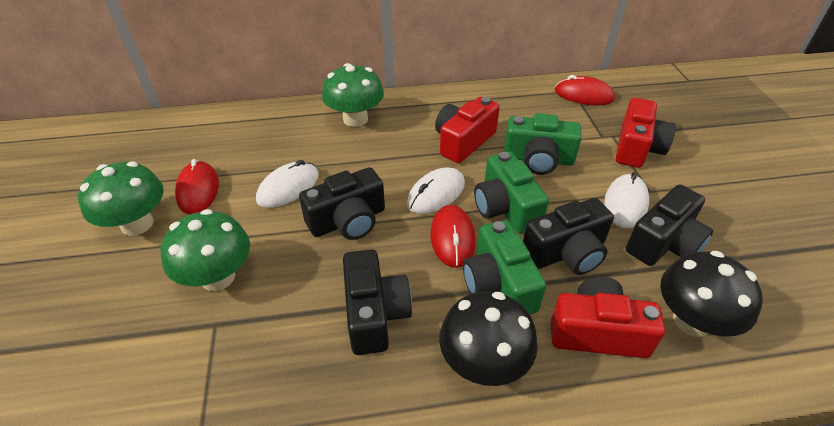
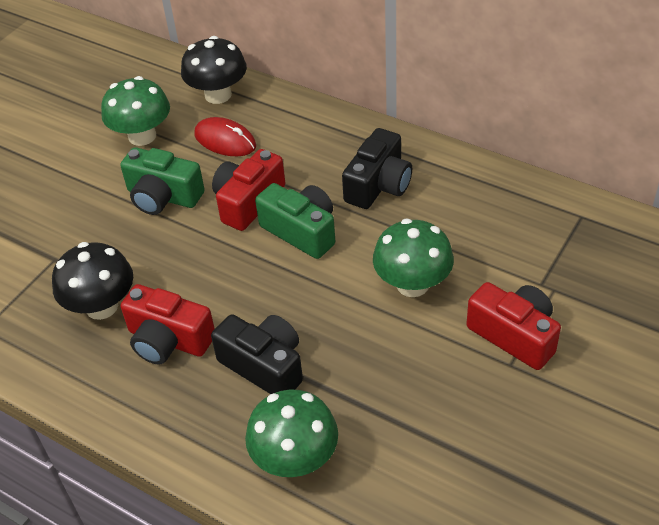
black camera: 4 -> 2
green camera: 3 -> 2
red mouse: 3 -> 1
white mouse: 3 -> 0

